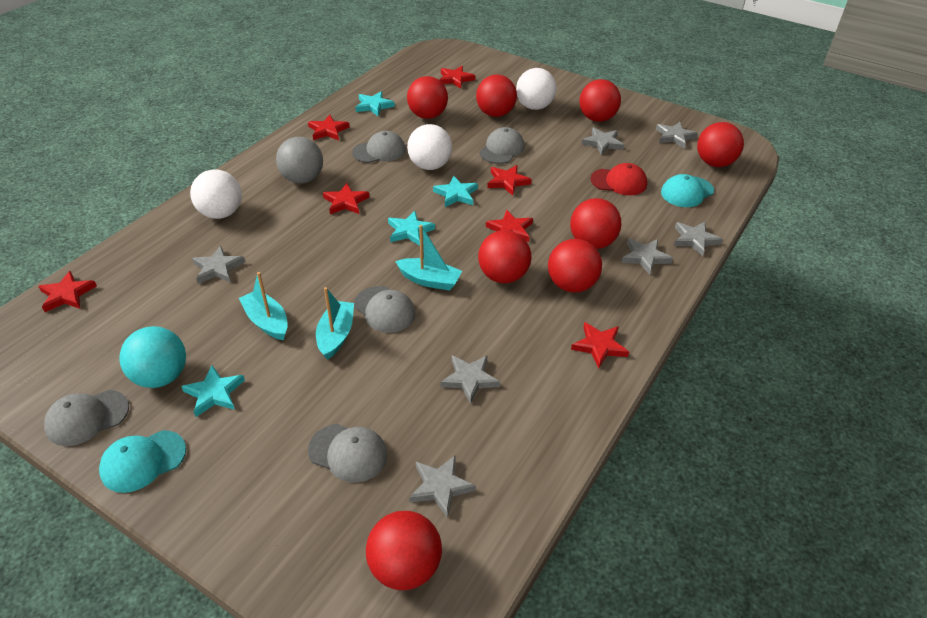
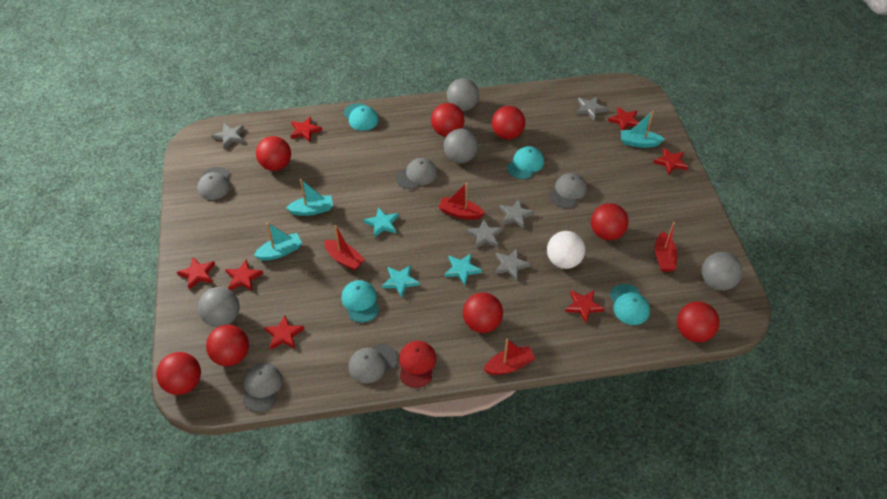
grey ball: 1 -> 4
grey star: 7 -> 5
red boat: 0 -> 4
turquoise ball: 1 -> 0
turquoise cap: 2 -> 4
turquoise star: 4 -> 3
white ball: 3 -> 1

